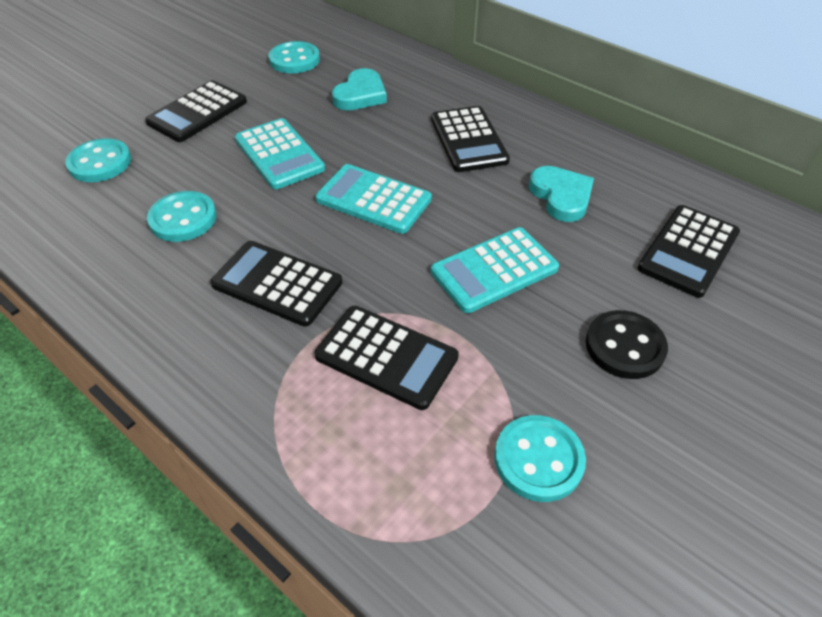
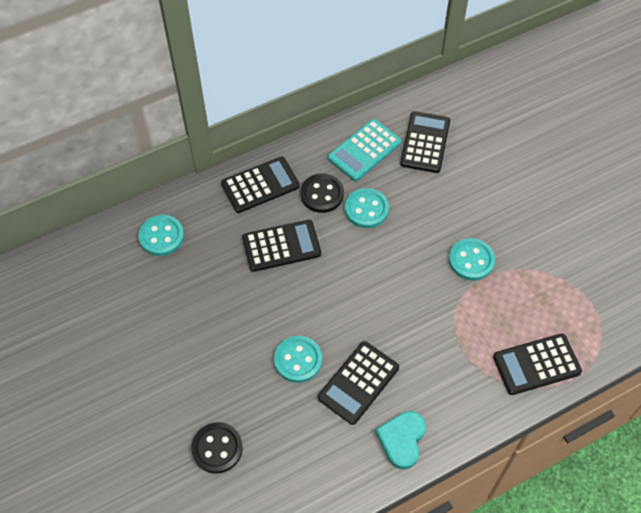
black button: 1 -> 2
turquoise calculator: 3 -> 1
turquoise heart: 2 -> 1

